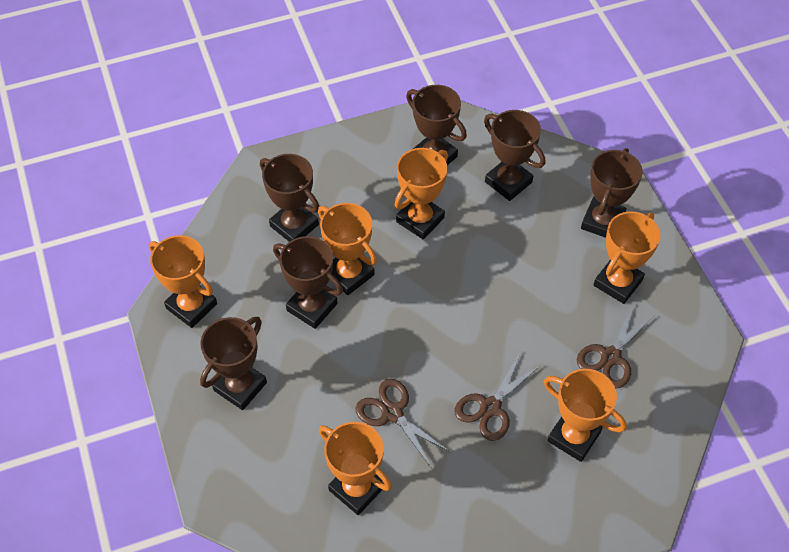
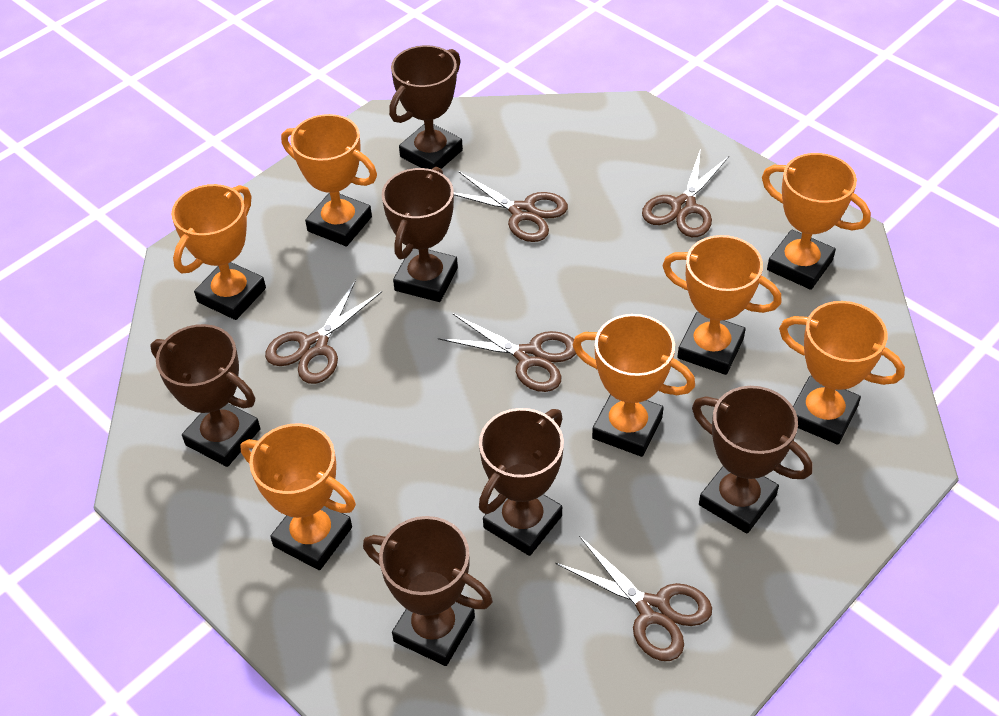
brown scissors: 3 -> 5
orange trophy: 6 -> 7

